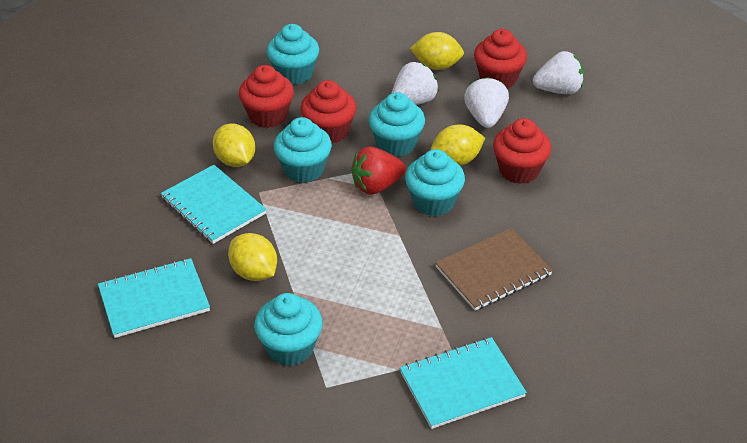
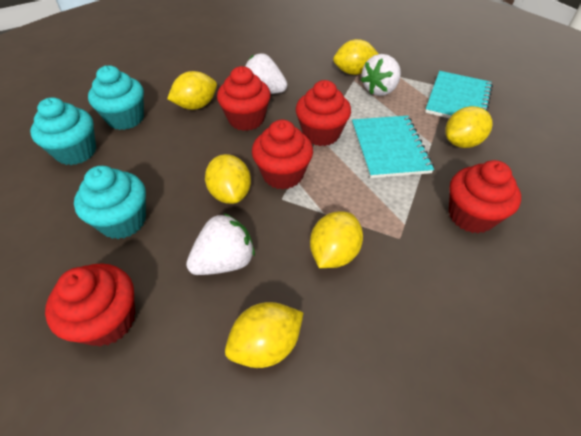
brown notebook: 1 -> 0
red cupcake: 4 -> 5
red strawberry: 1 -> 0
turquoise cupcake: 5 -> 3
turquoise notebook: 3 -> 2
yellow lemon: 4 -> 6

